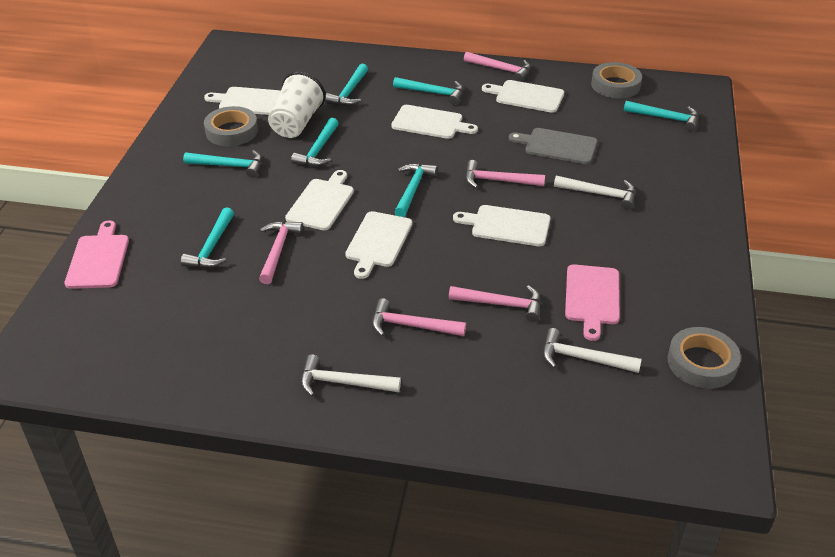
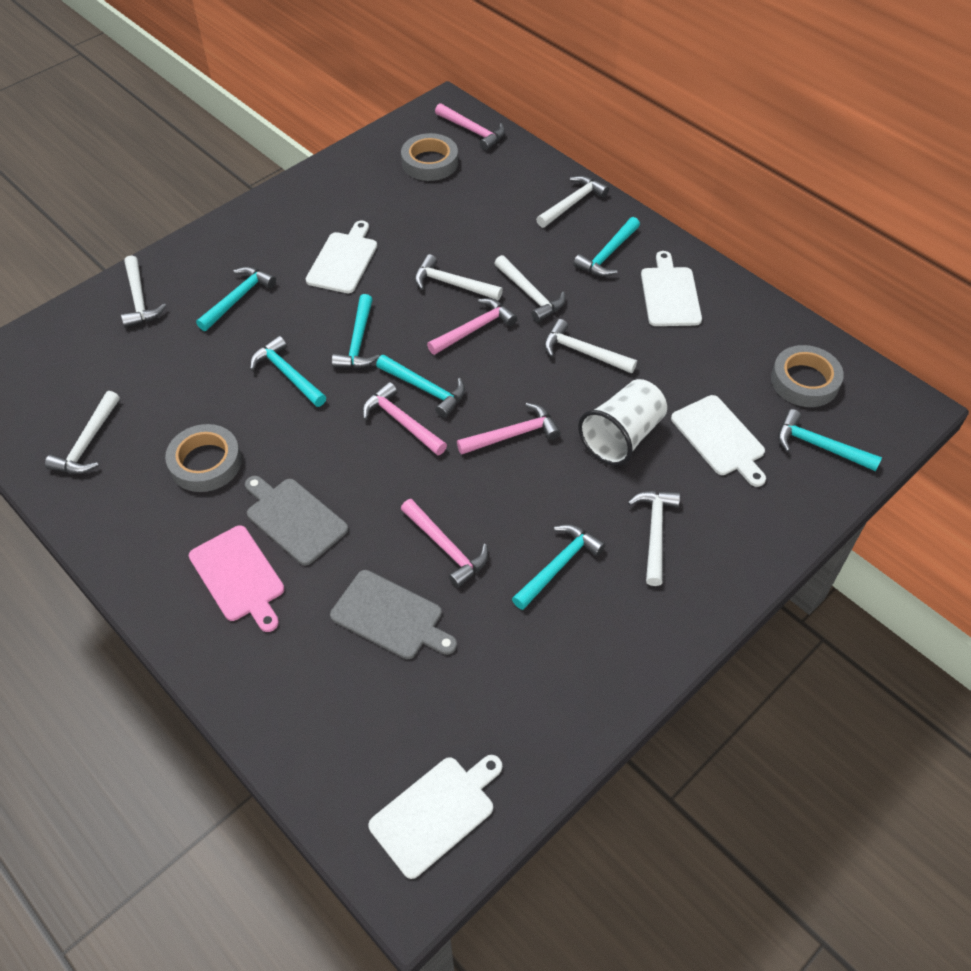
grey cutting board: 1 -> 2
pink cutting board: 2 -> 1
white cutting board: 6 -> 4
white hammer: 3 -> 7

